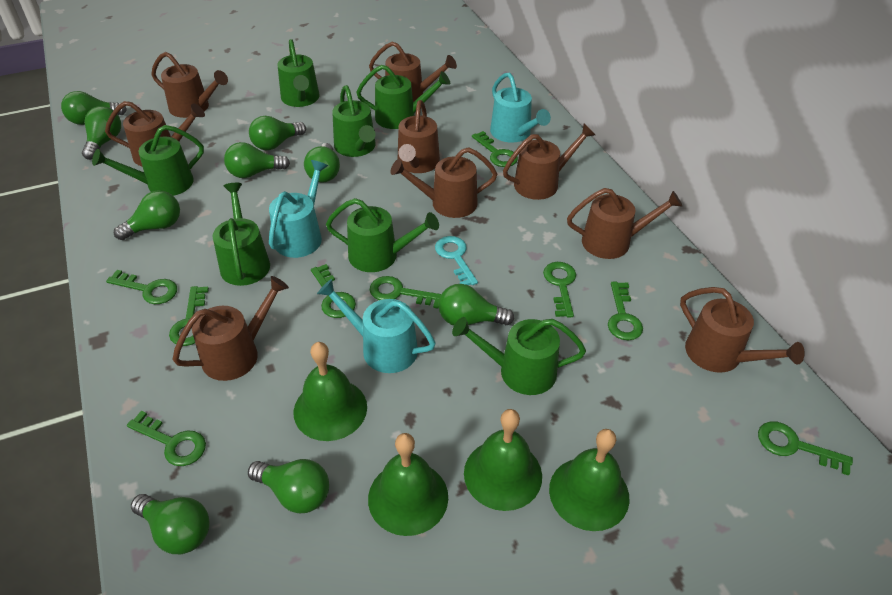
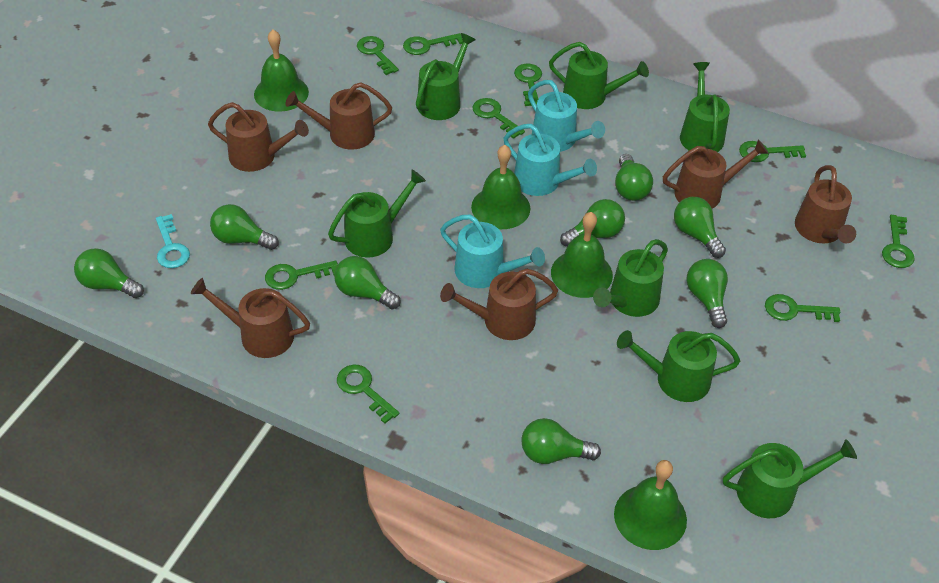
brown watering can: 9 -> 6
green light bulb: 9 -> 8

